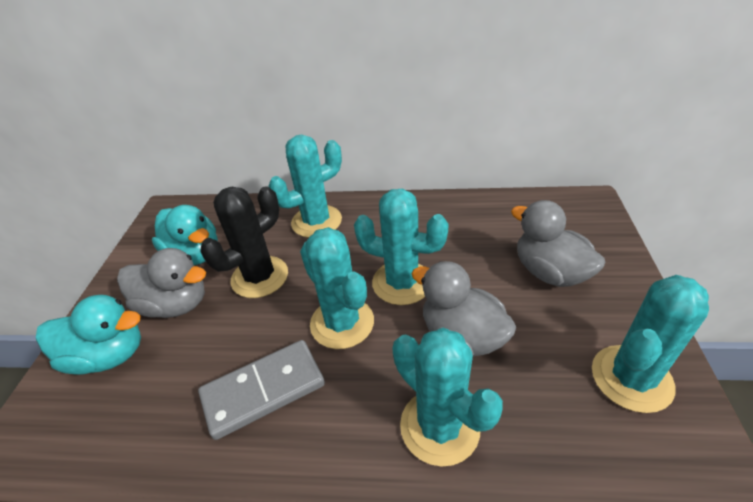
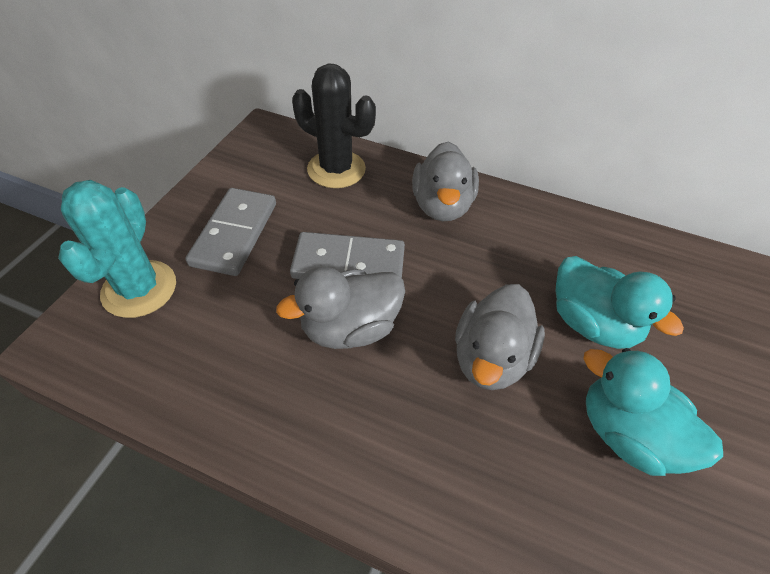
grey domino: 1 -> 2
turquoise cactus: 5 -> 1

